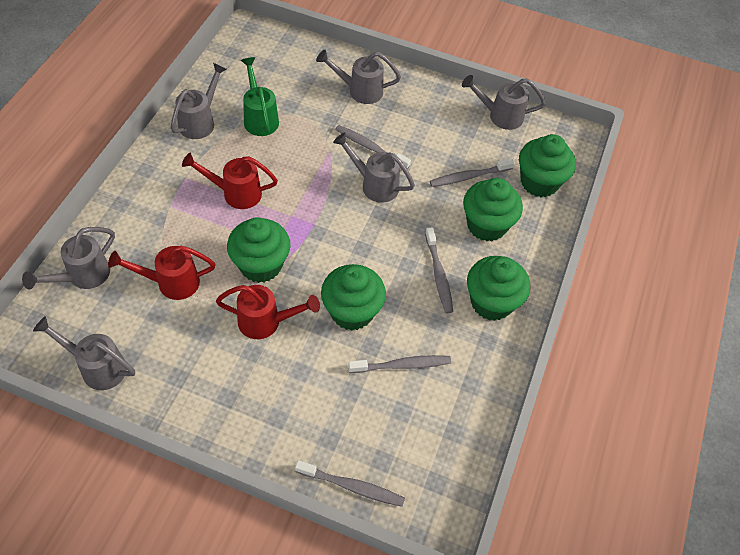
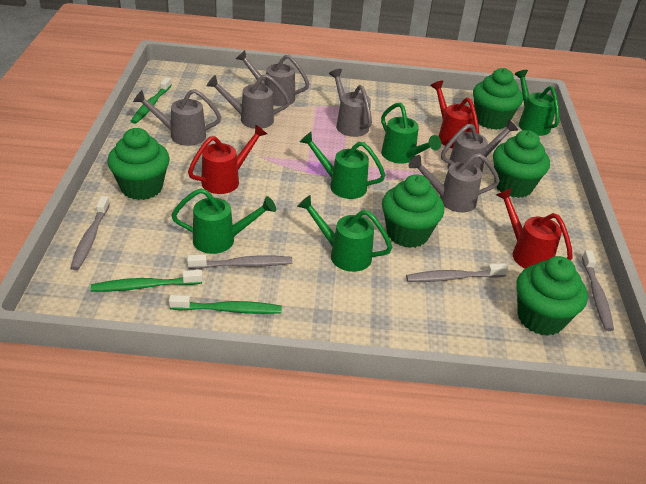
green toothbrush: 0 -> 3
green watering can: 1 -> 5
grey toothbrush: 5 -> 4

